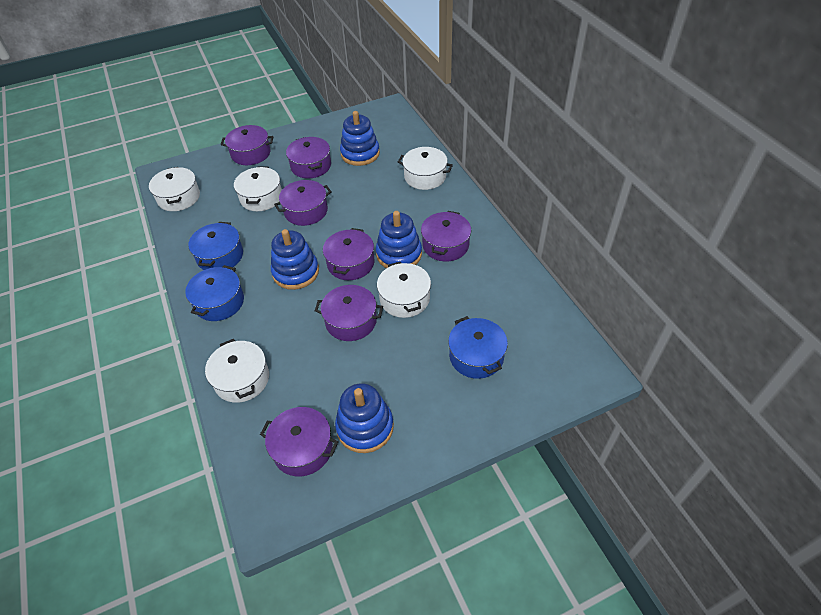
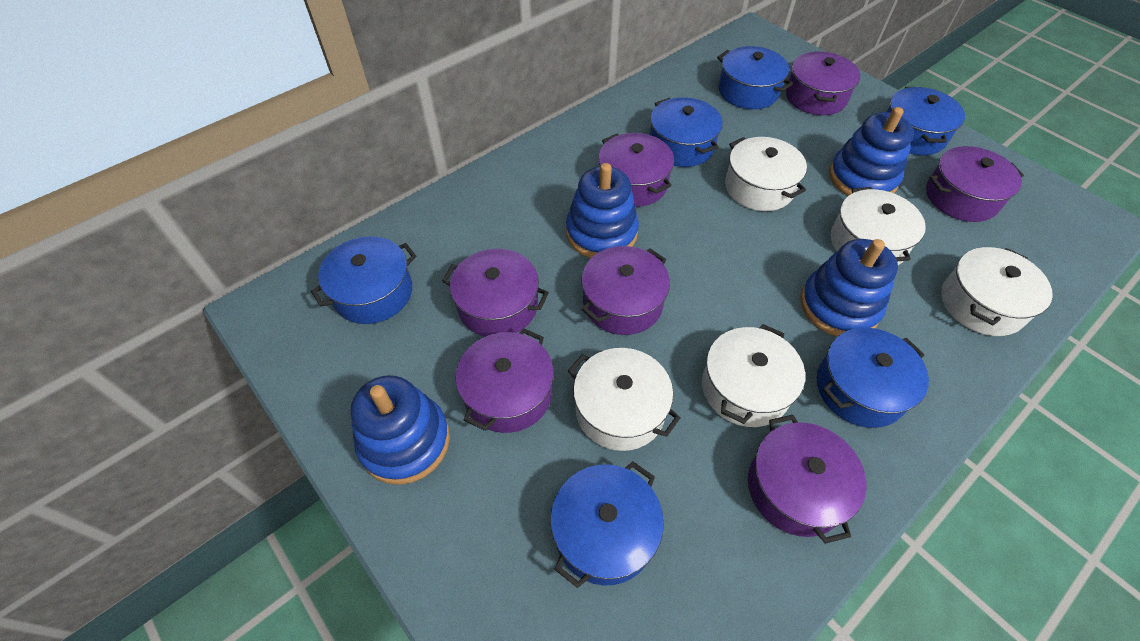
blue pot: 3 -> 6

